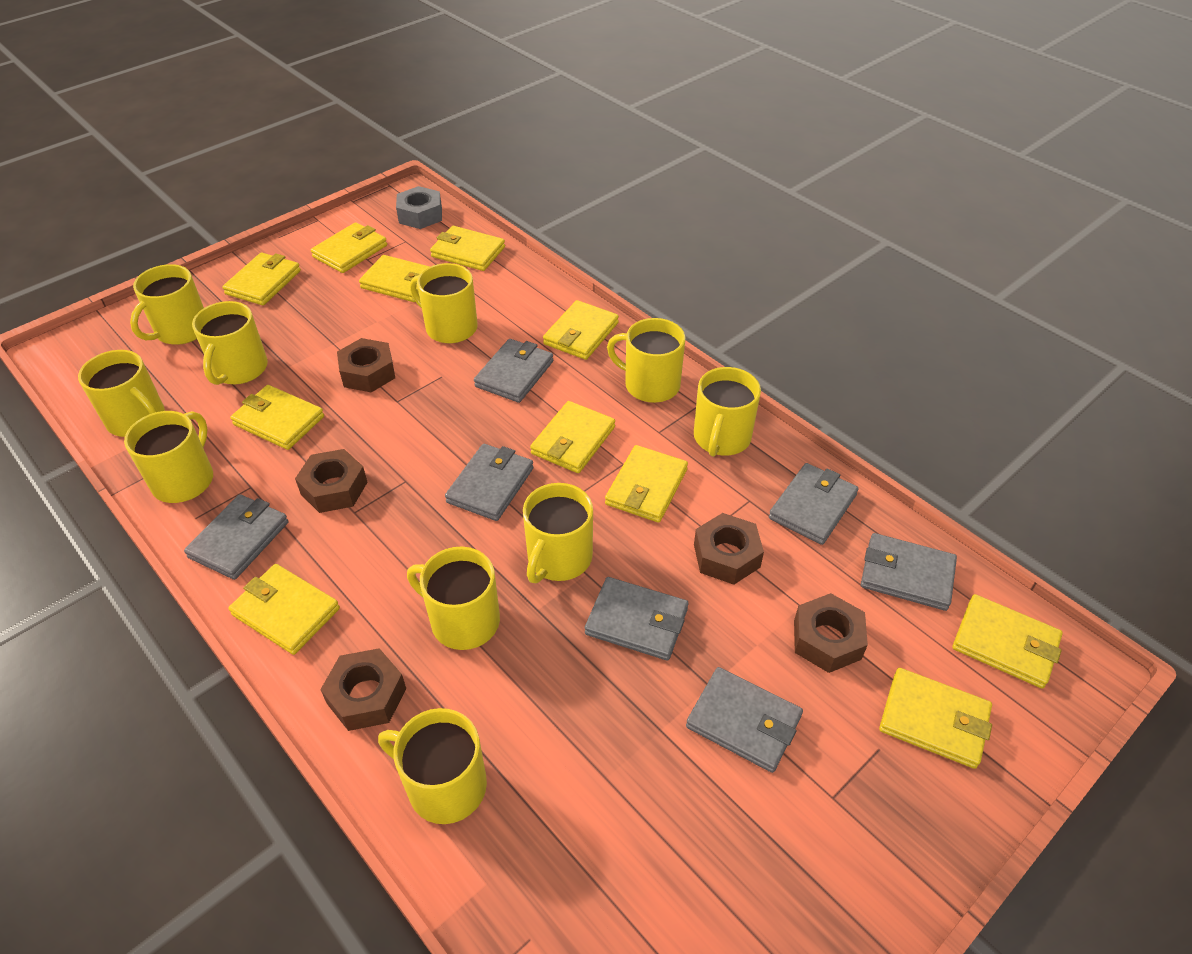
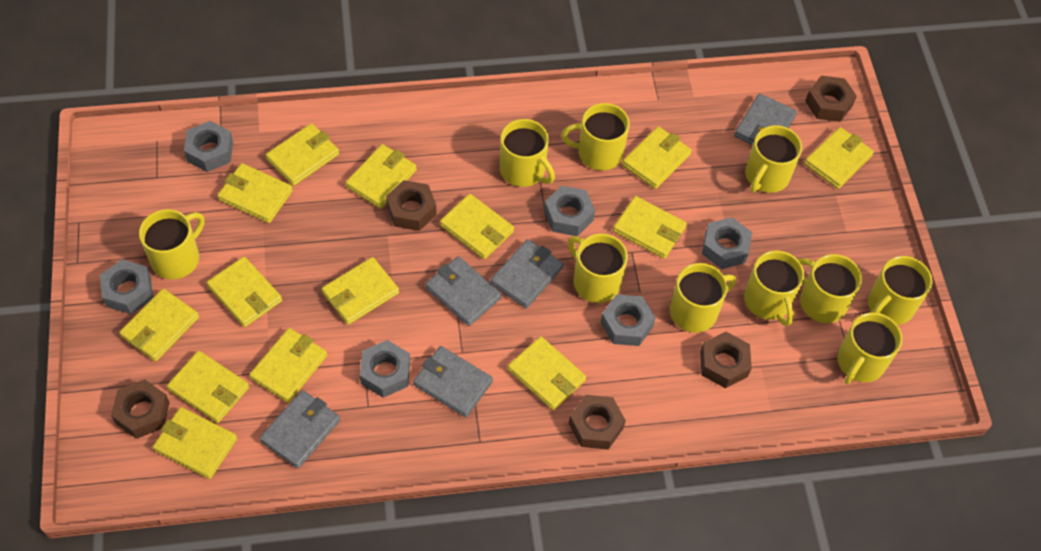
grey nut: 1 -> 6
grey wallet: 7 -> 5
yellow wallet: 11 -> 14

